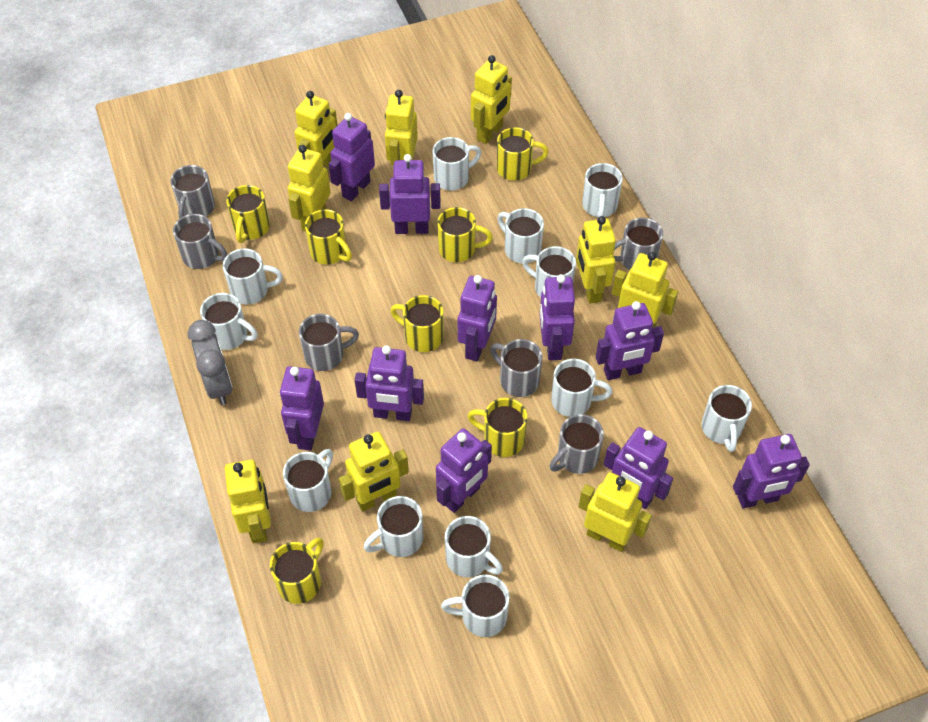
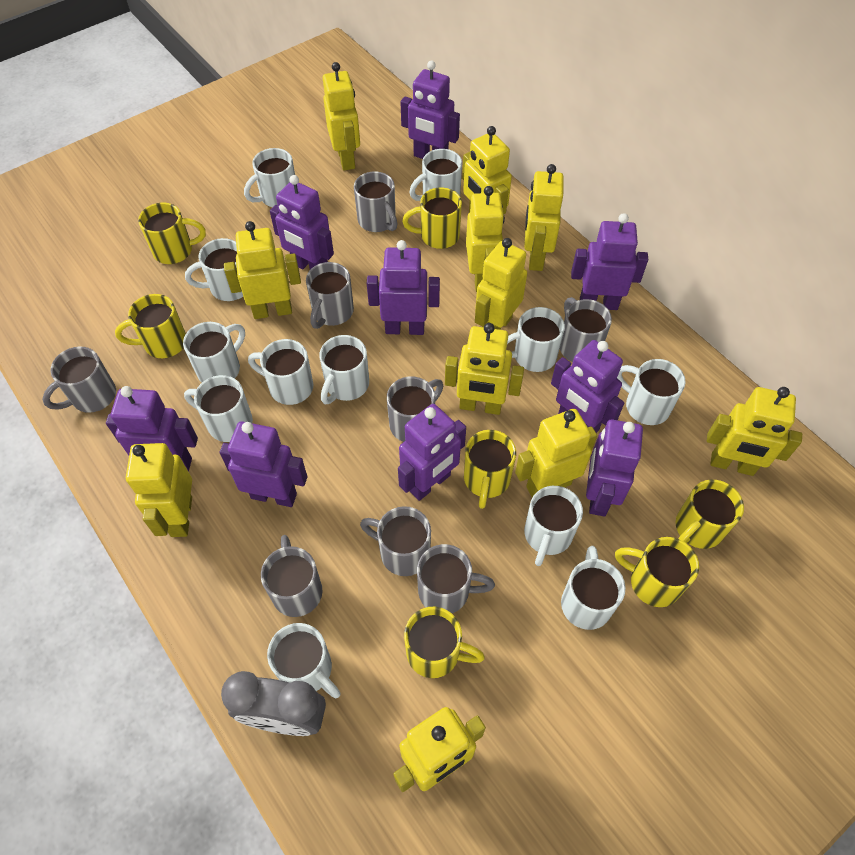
grey mug: 6 -> 8
purple robot: 10 -> 9
yellow robot: 9 -> 11

